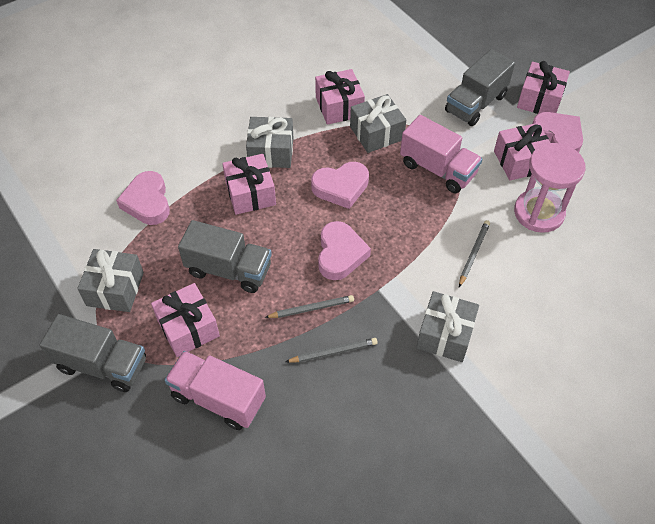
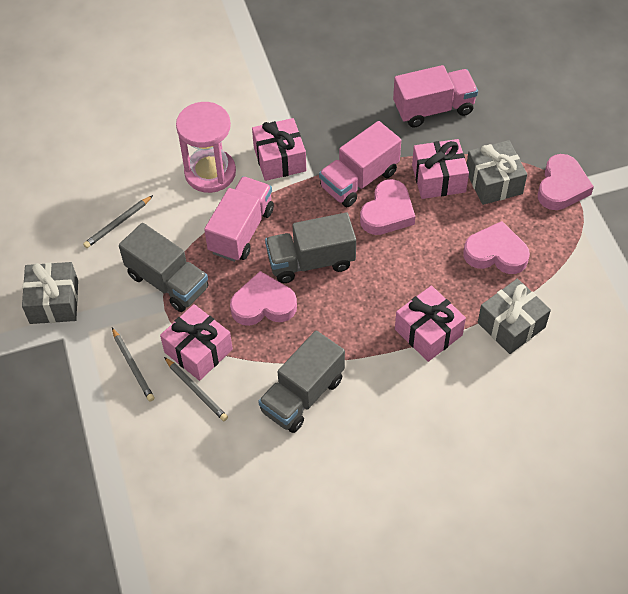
grey gift: 4 -> 3
pink gift: 5 -> 4
pink truck: 2 -> 3

